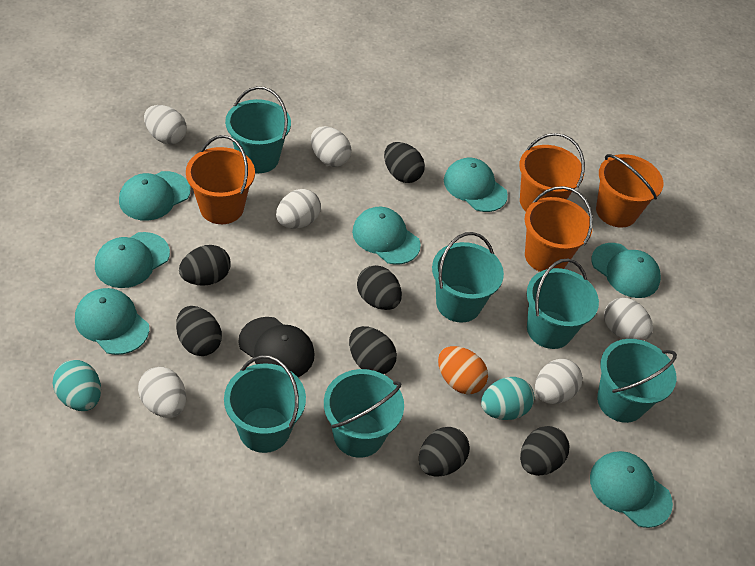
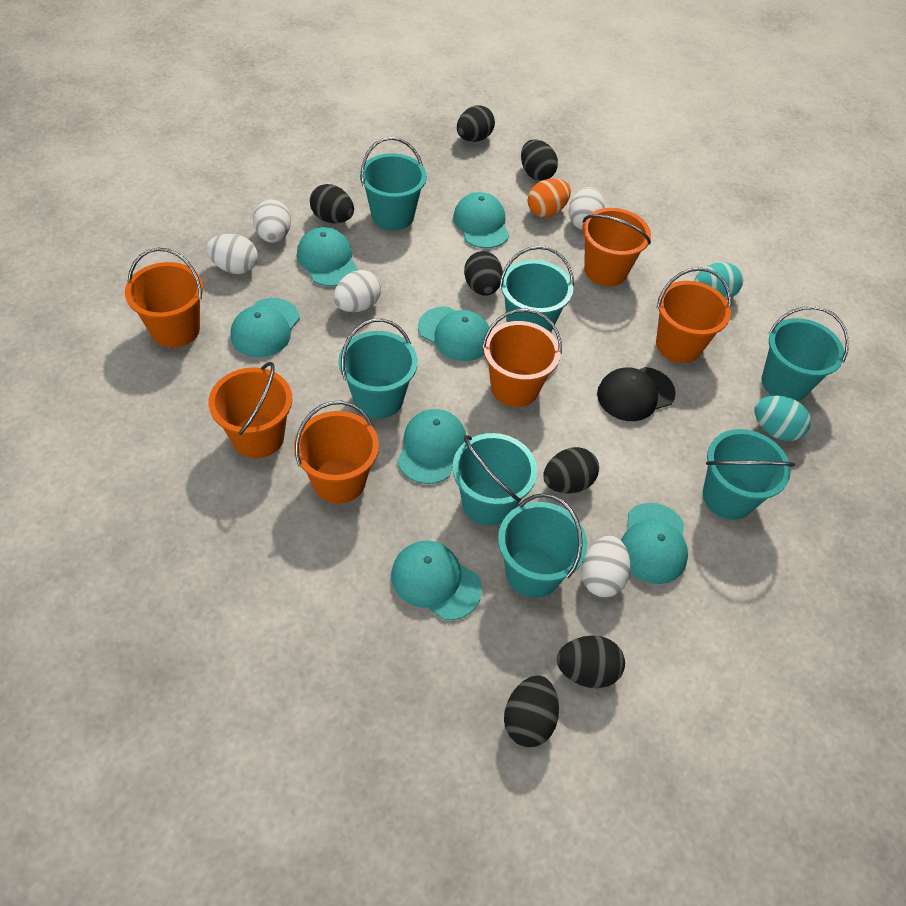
orange bucket: 4 -> 6
turquoise bucket: 6 -> 7
white egg: 6 -> 5

